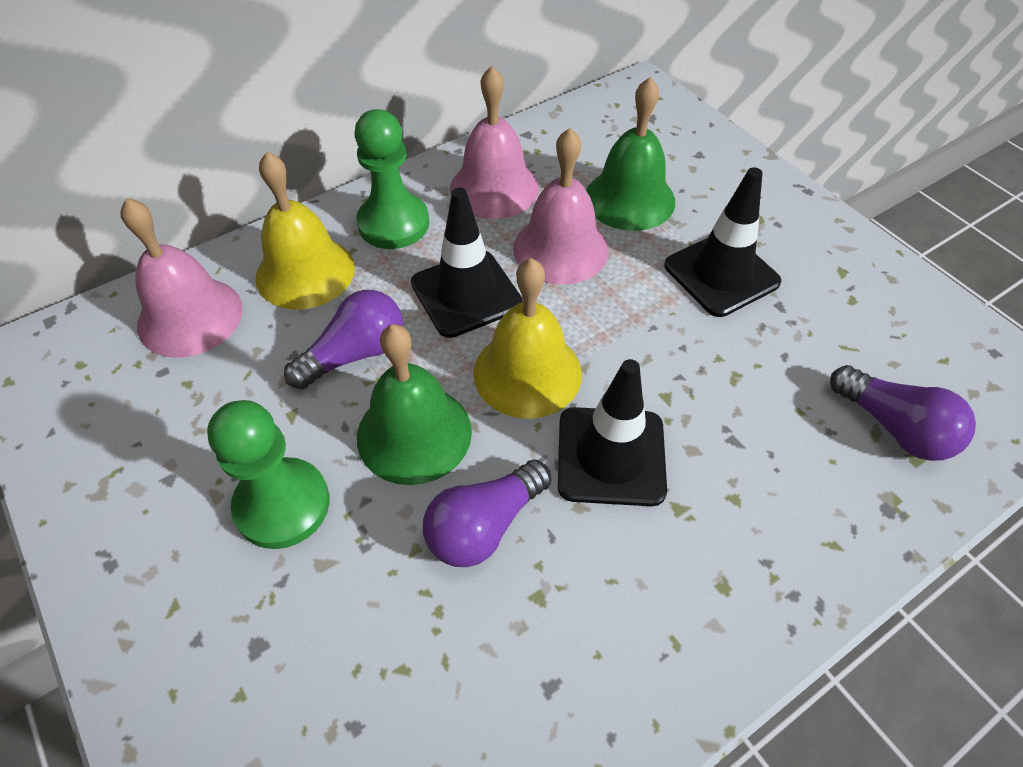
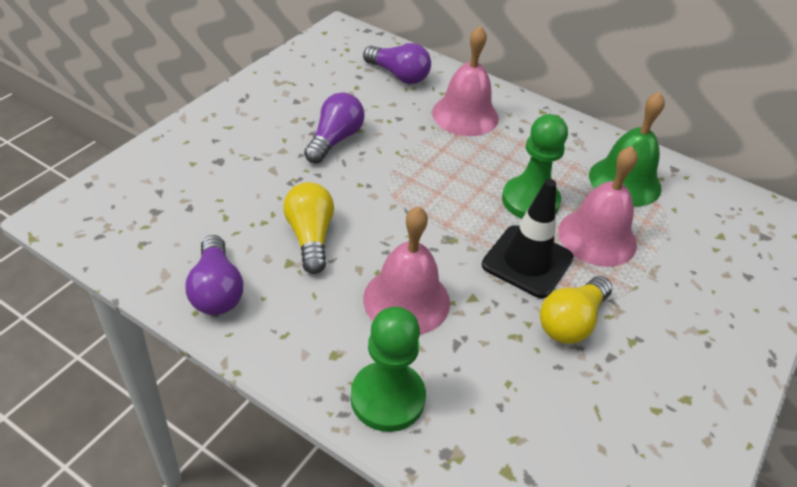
black traffic cone: 3 -> 1
green bell: 2 -> 1
yellow bell: 2 -> 0
yellow light bulb: 0 -> 2

